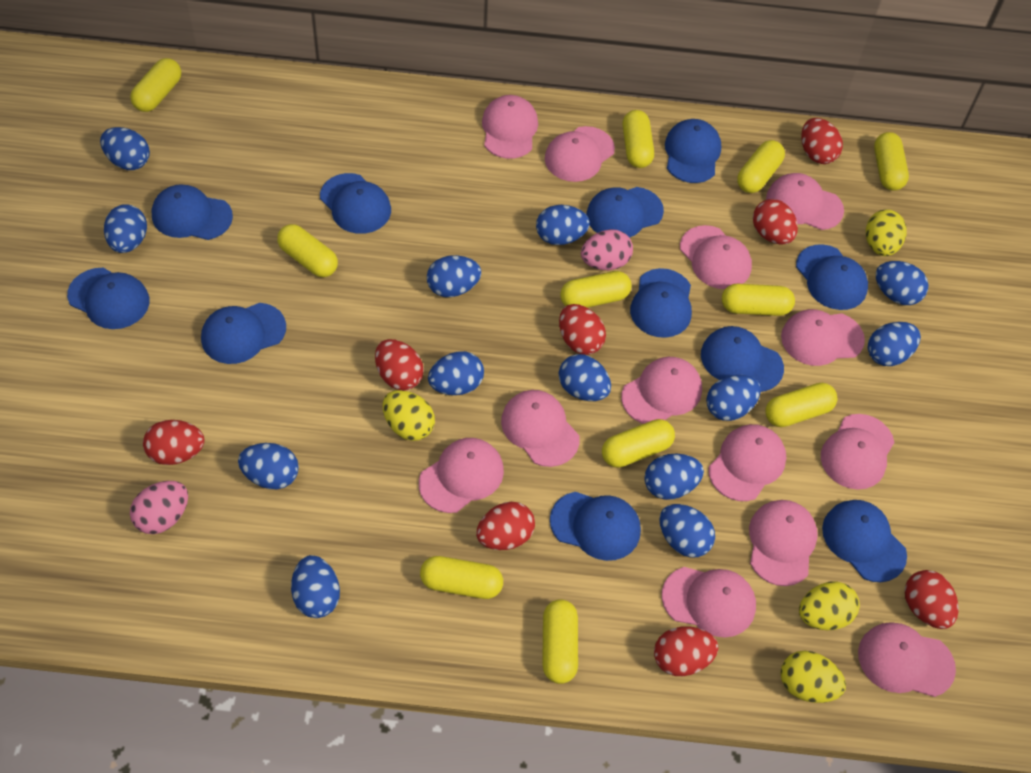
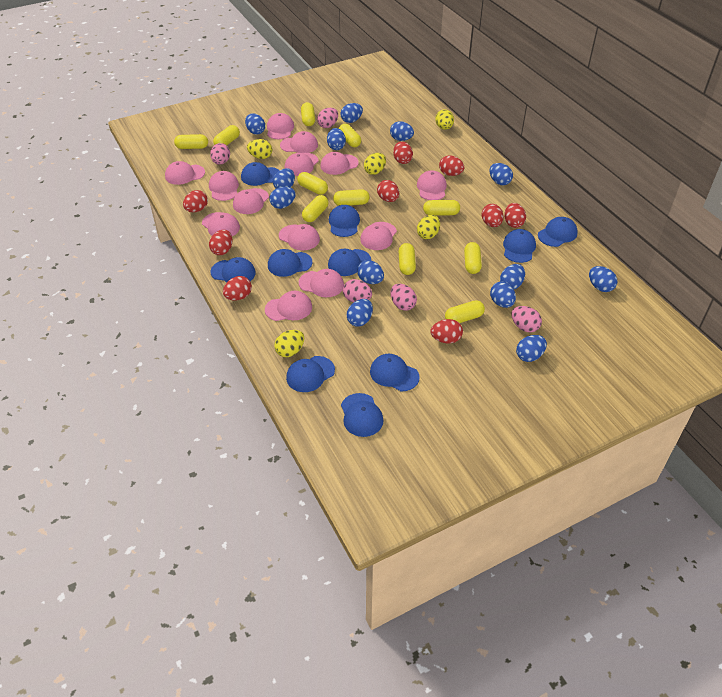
blue cap: 11 -> 10
pink egg: 2 -> 5
red egg: 8 -> 9
yellow egg: 4 -> 5

